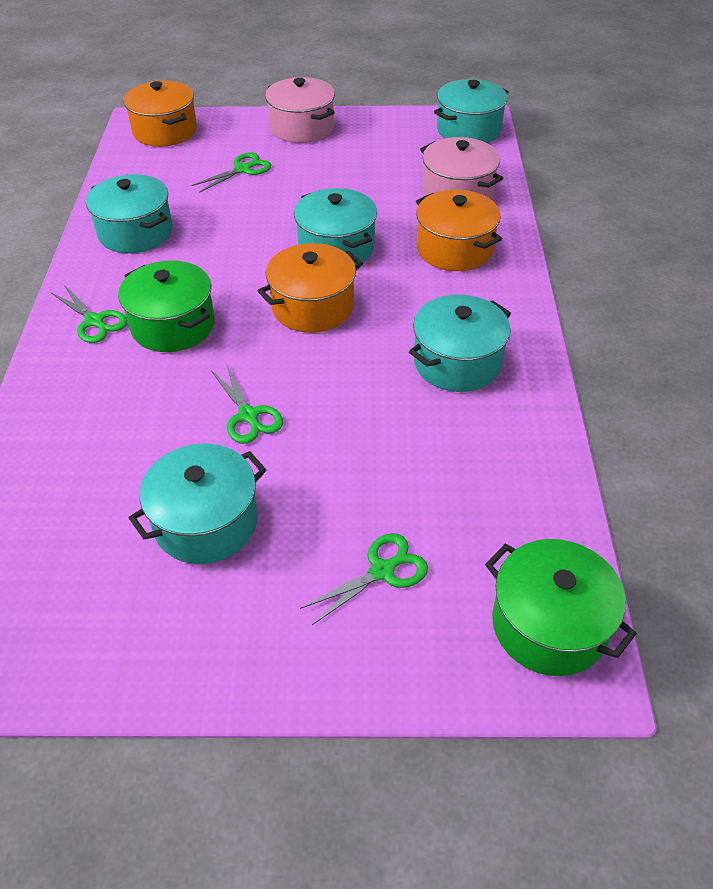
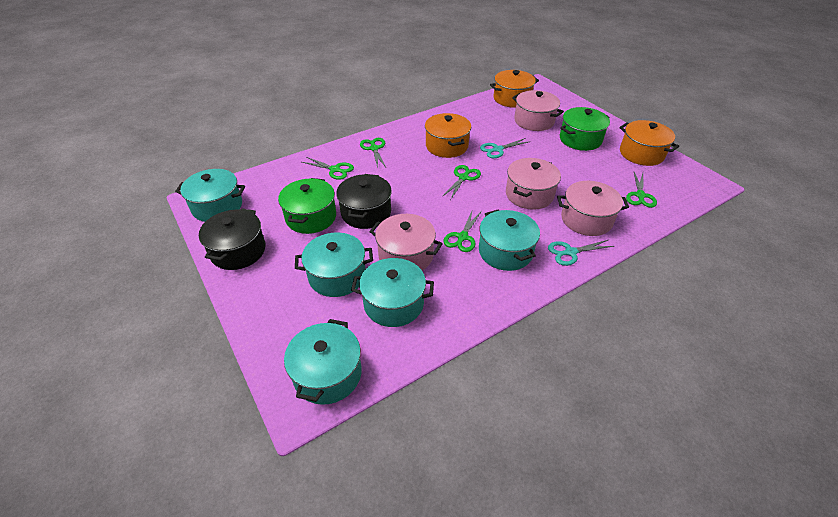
black pot: 0 -> 2
green scissors: 4 -> 5
pink pot: 2 -> 4
turquoise scissors: 0 -> 2

